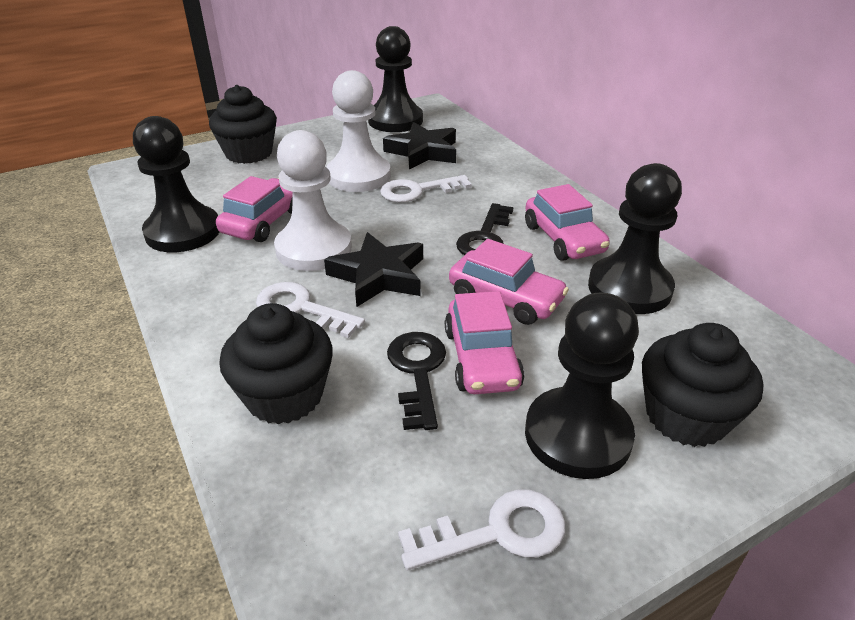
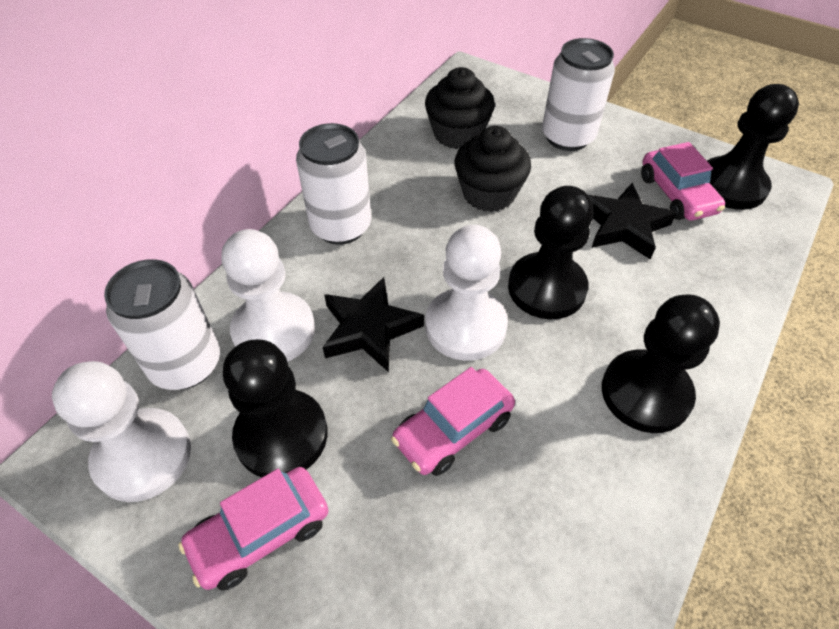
black cupcake: 3 -> 2
black key: 2 -> 0
pink car: 4 -> 3
white can: 0 -> 3
white key: 3 -> 0
white pawn: 2 -> 3

